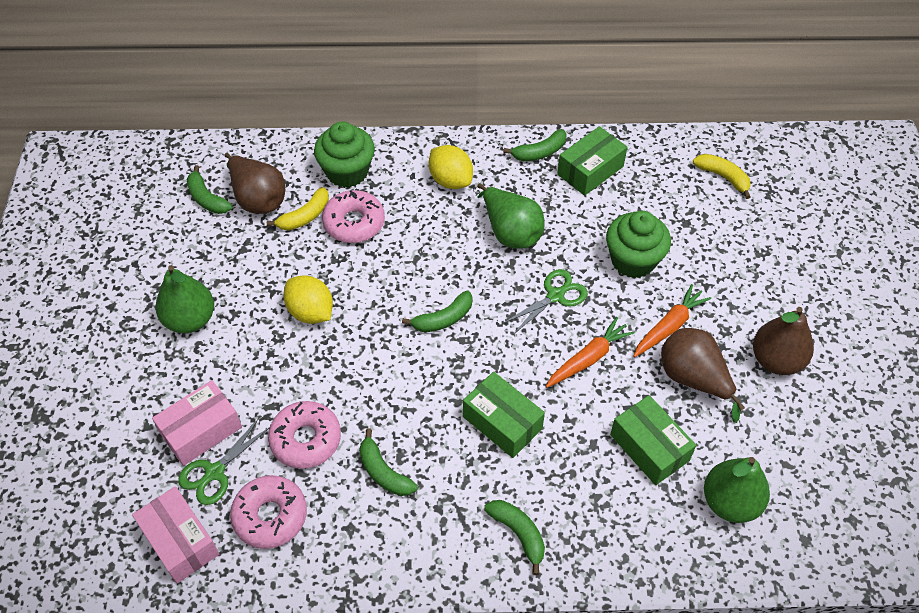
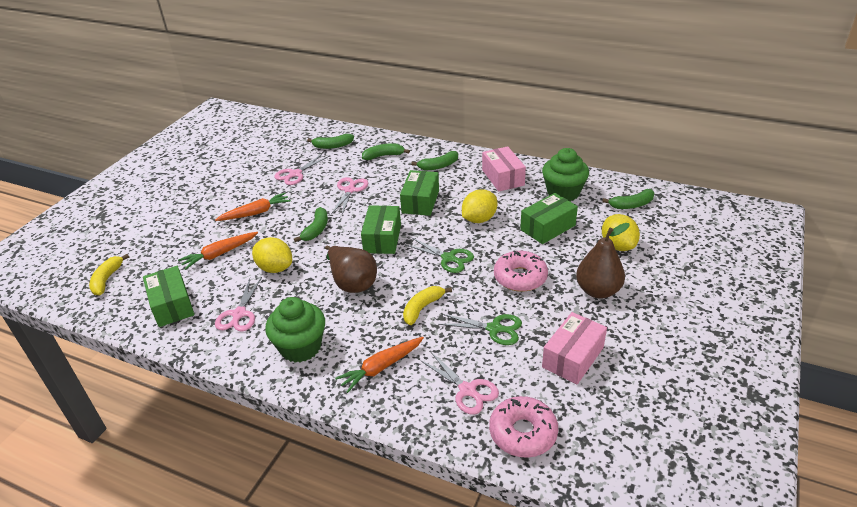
brown pear: 3 -> 2
green box: 3 -> 4
green pear: 3 -> 0
orange carrot: 2 -> 3
pink donut: 3 -> 2
pink scissors: 0 -> 4
yellow lemon: 2 -> 3

